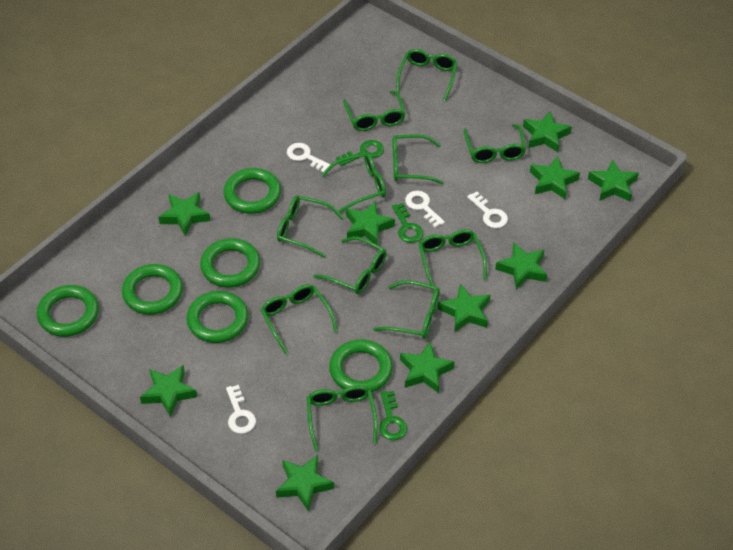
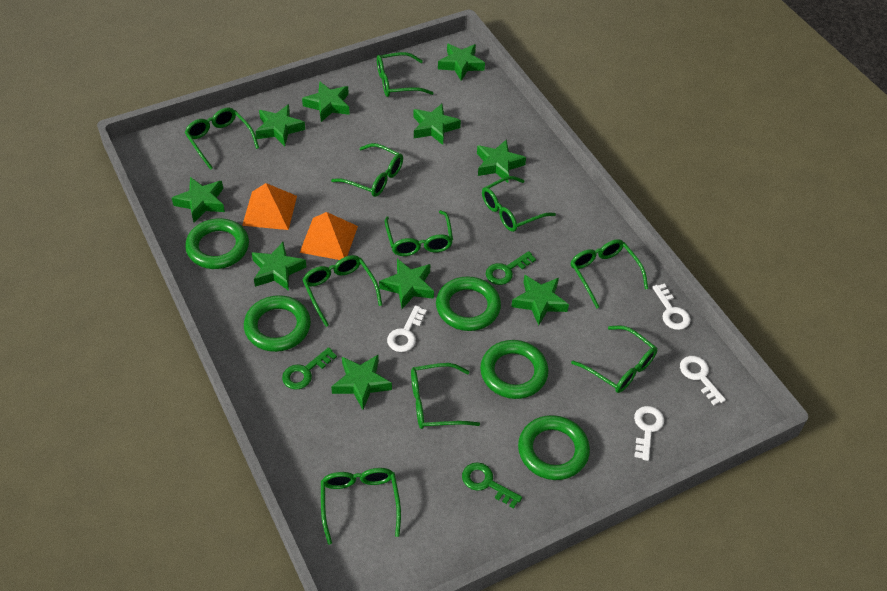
green glasses: 11 -> 10
green ring: 6 -> 5
orange pyramid: 0 -> 2

